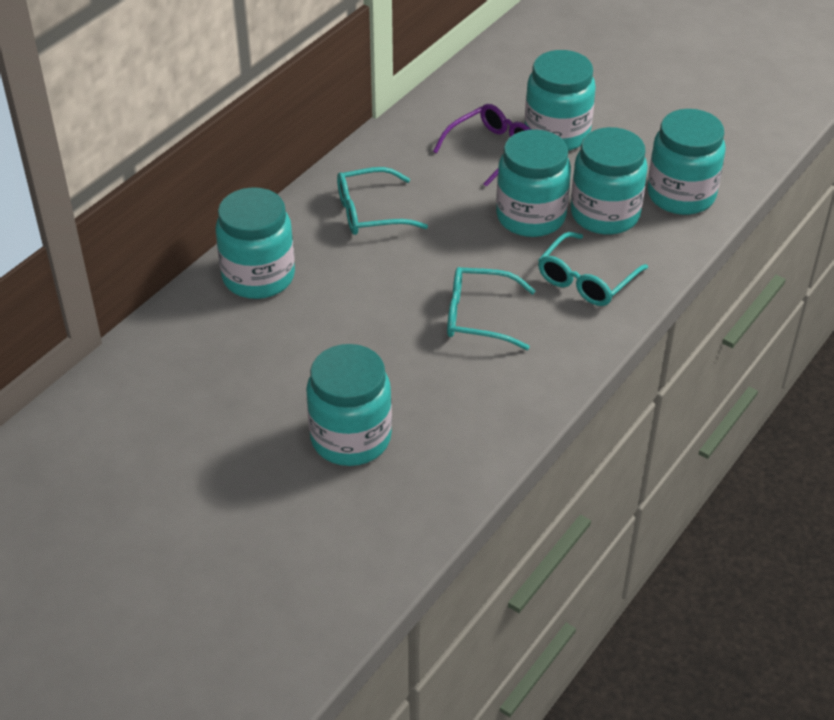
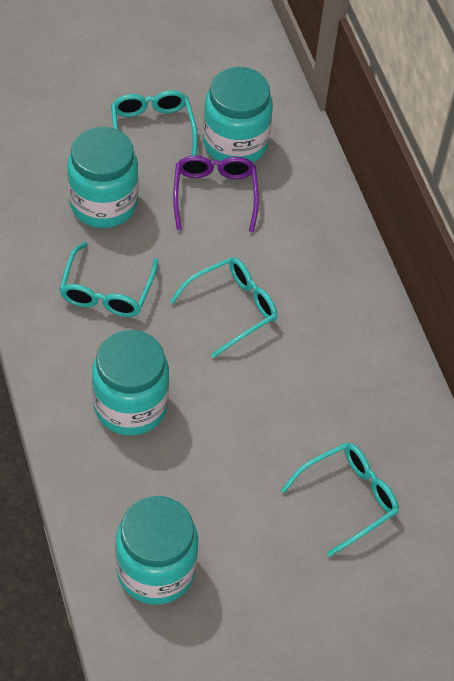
turquoise glasses: 3 -> 4
turquoise jar: 6 -> 4

